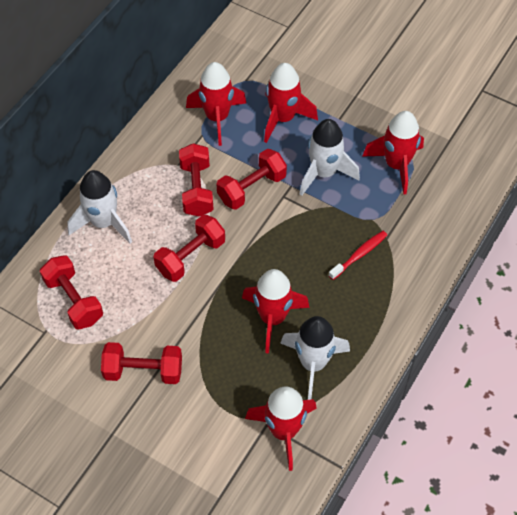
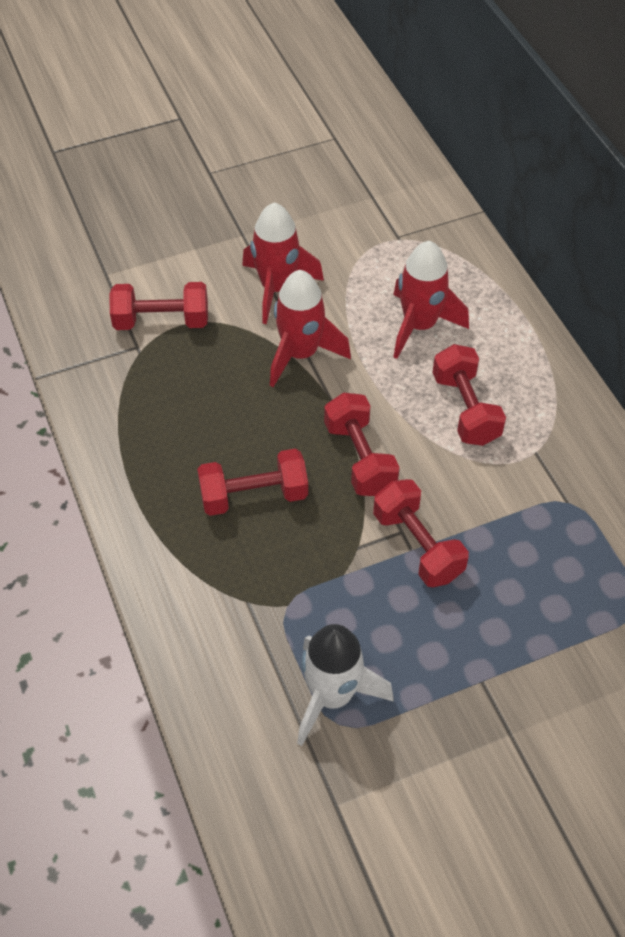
red rocket: 5 -> 3
red toothbrush: 1 -> 0
white rocket: 3 -> 1

